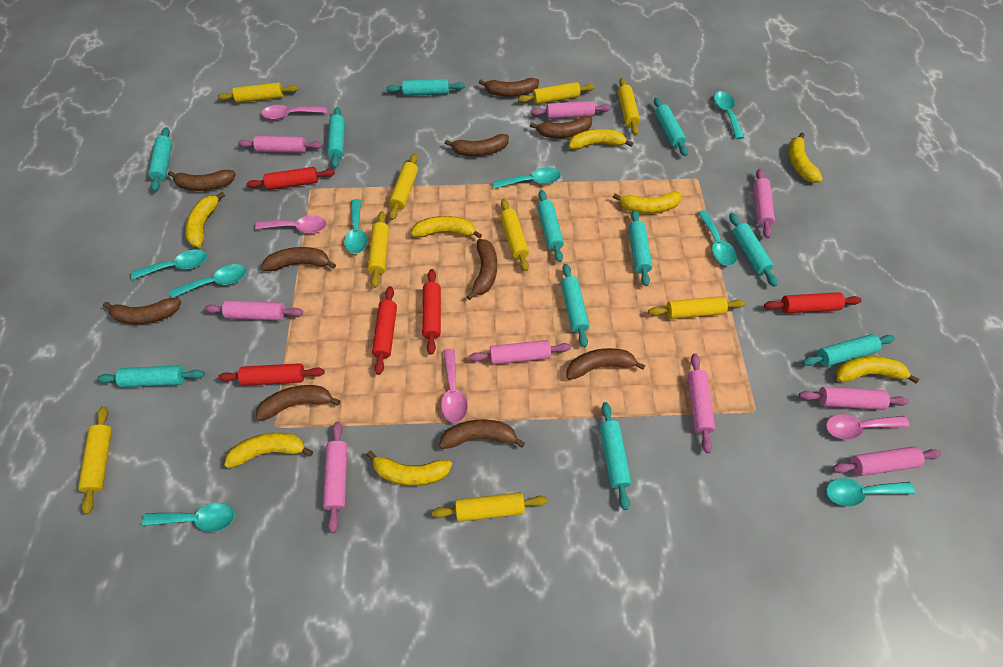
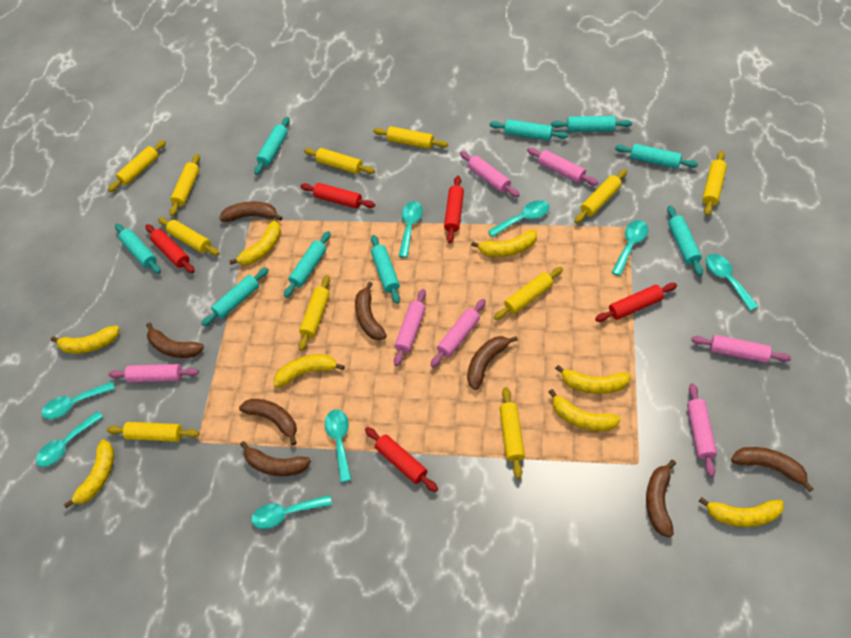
brown banana: 10 -> 8
pink rolling pin: 9 -> 7
pink spoon: 4 -> 0
turquoise rolling pin: 11 -> 9
yellow rolling pin: 9 -> 11

